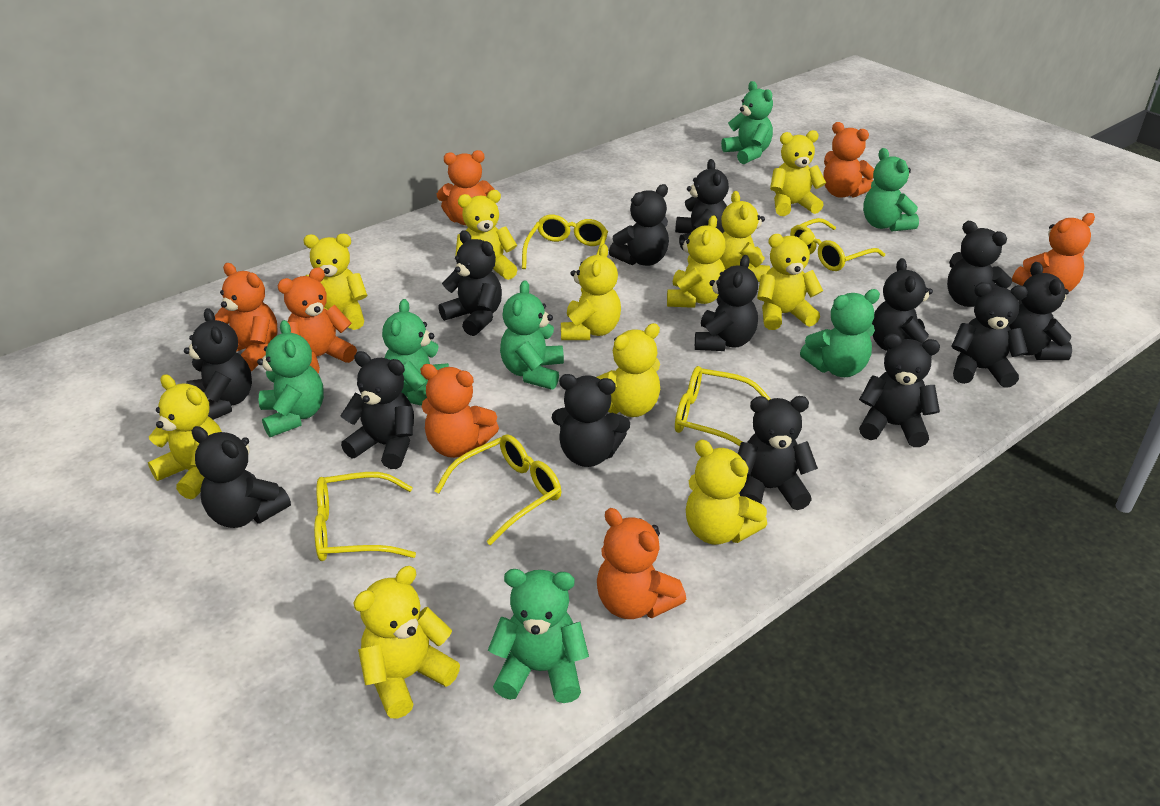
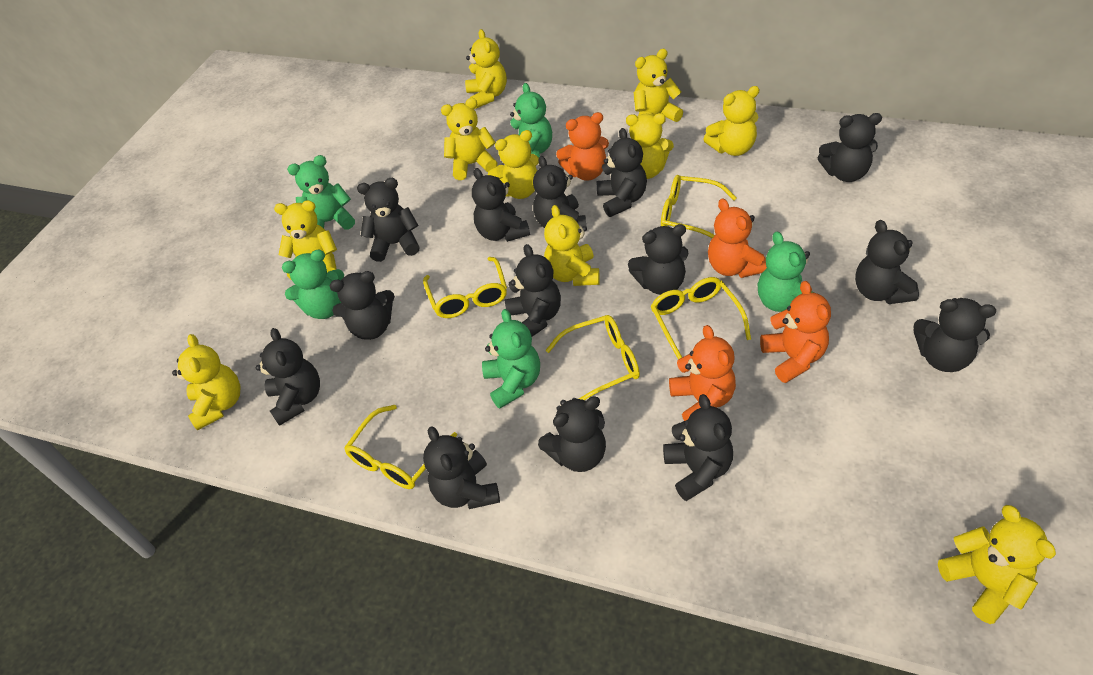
green teddy bear: 7 -> 5
orange teddy bear: 7 -> 4
yellow teddy bear: 11 -> 10

